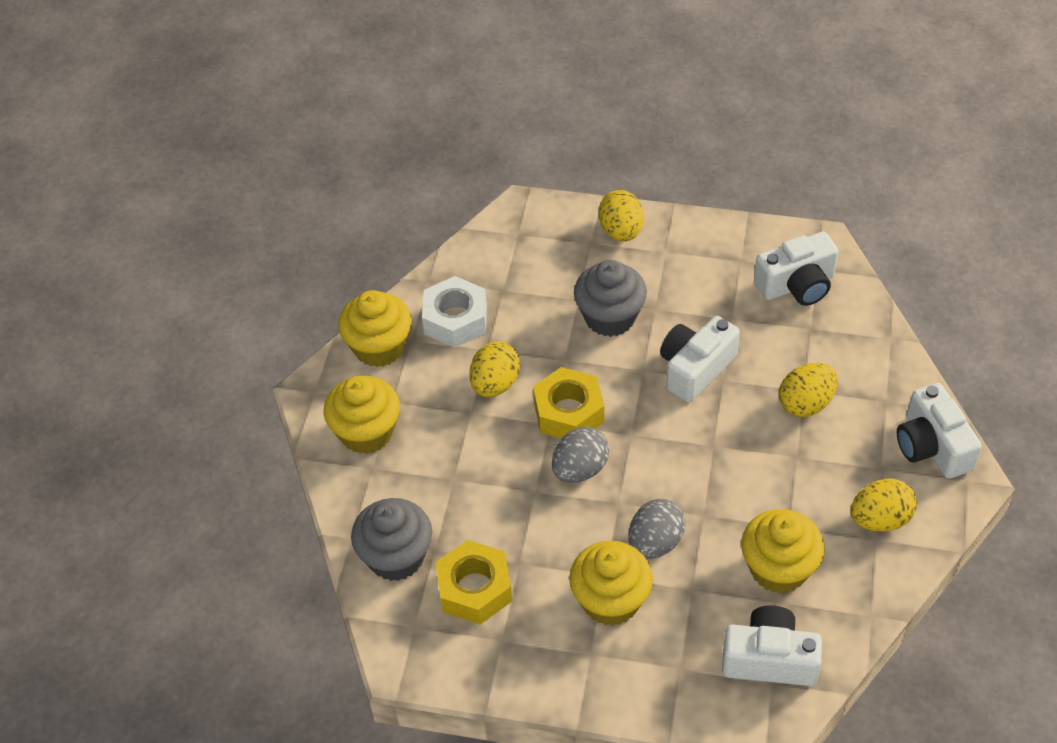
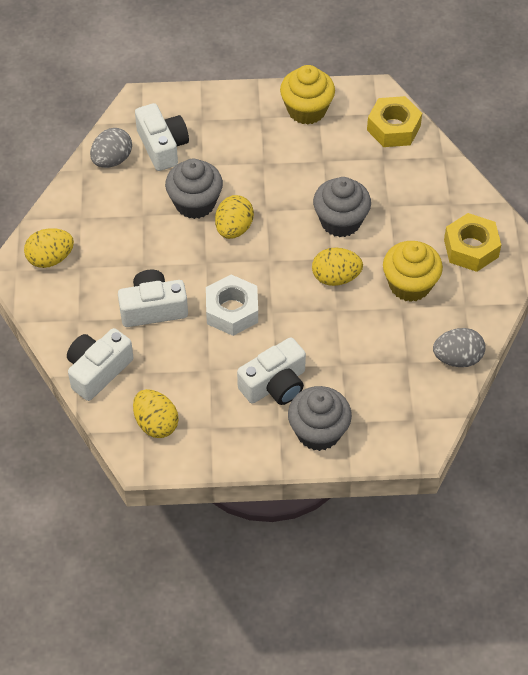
grey cupcake: 2 -> 3
yellow cupcake: 4 -> 2

